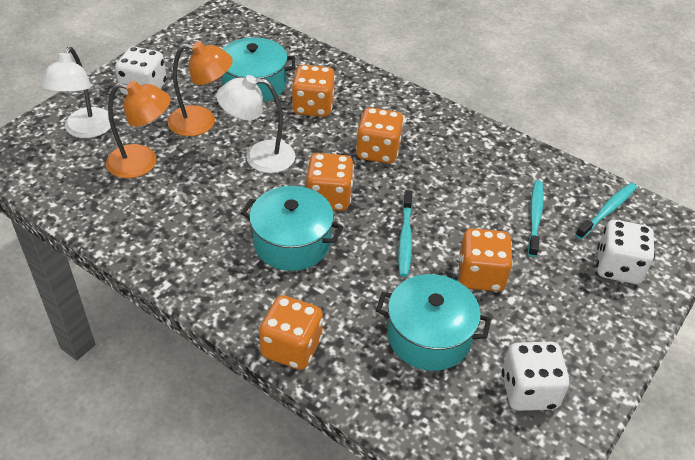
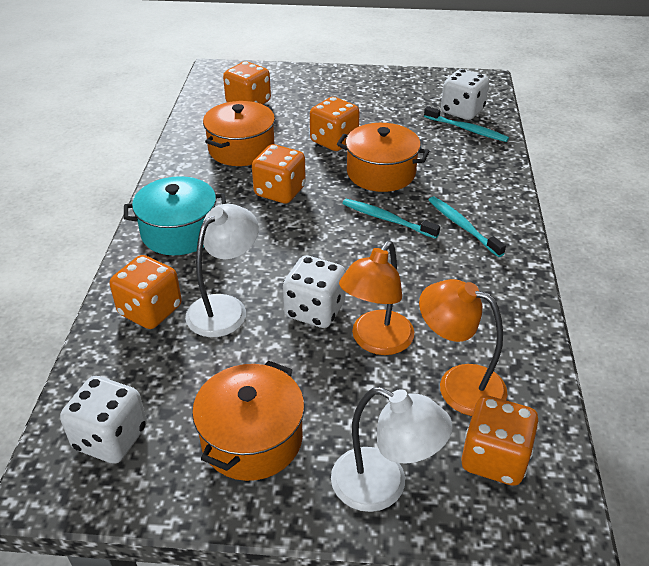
orange pot: 0 -> 3
turquoise pot: 3 -> 1

